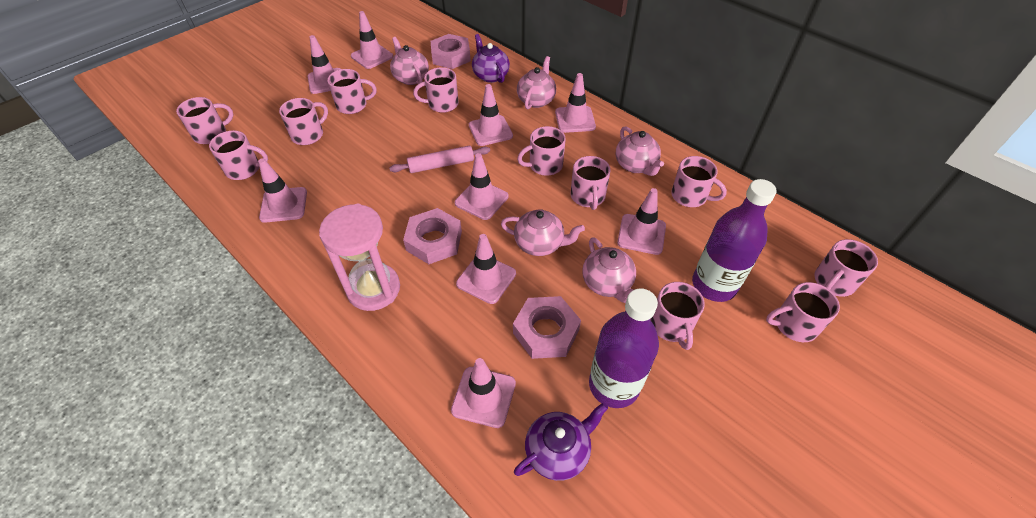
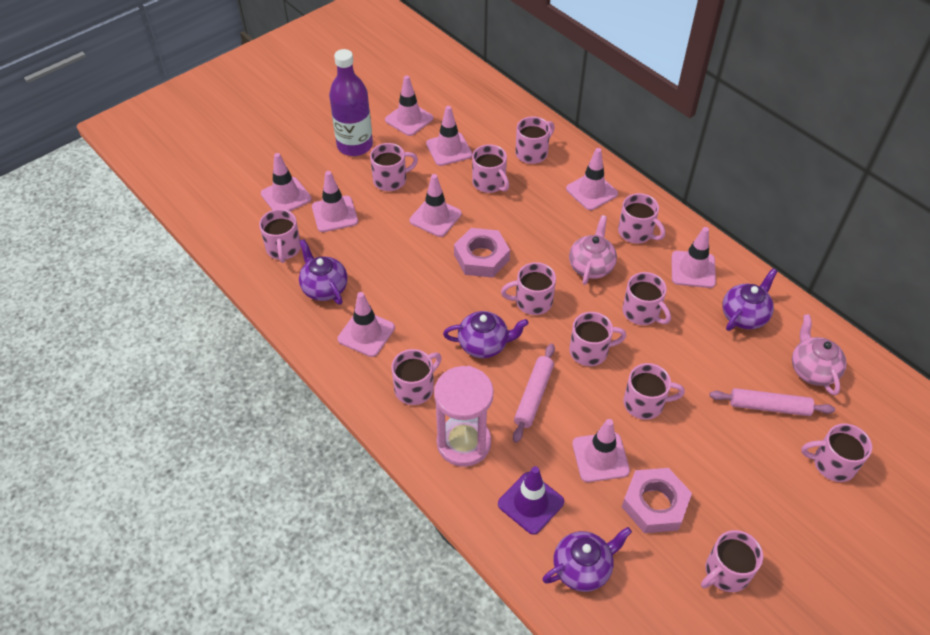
pink mug: 11 -> 12
pink nut: 3 -> 2
pink rolling pin: 1 -> 2
pink teapot: 5 -> 2
purple bottle: 2 -> 1
purple teapot: 2 -> 4
purple traffic cone: 0 -> 1

